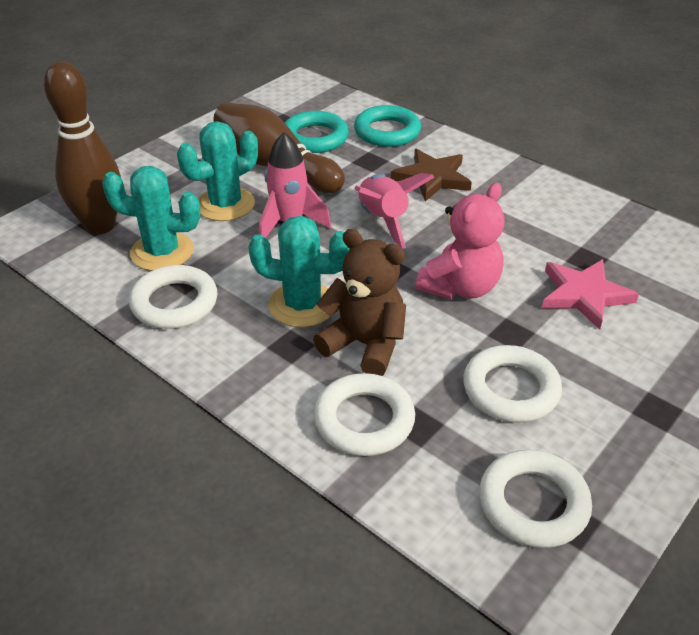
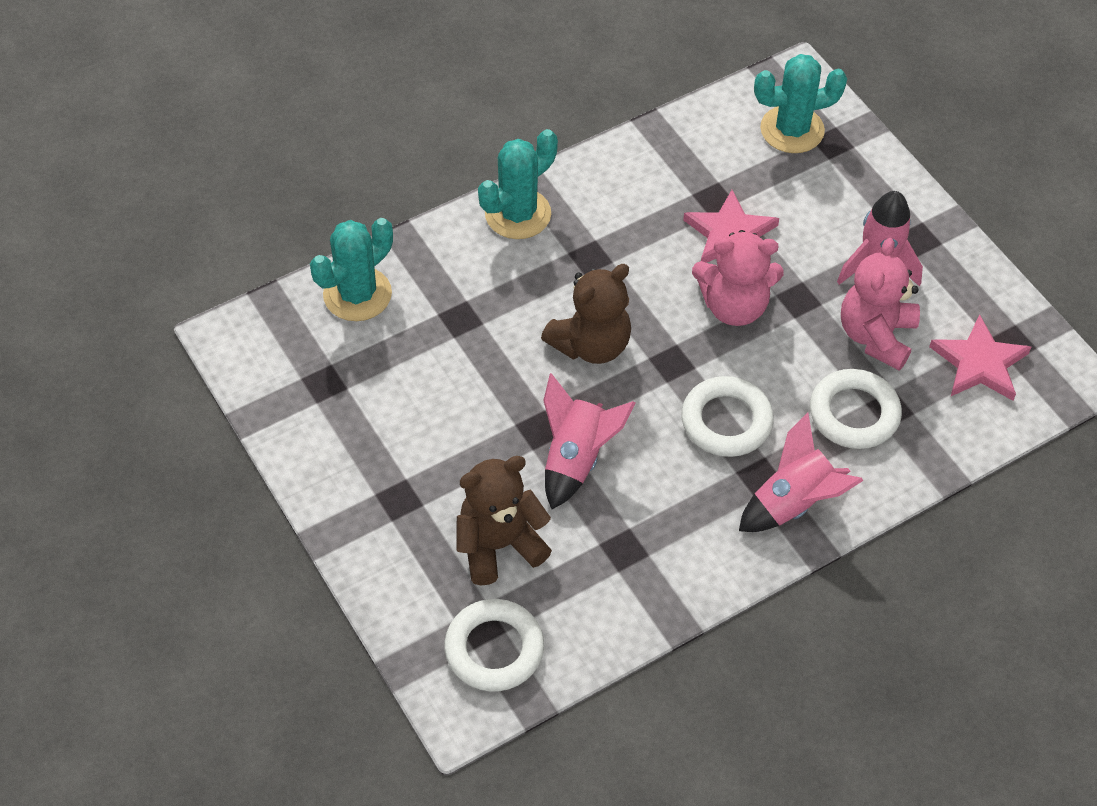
brown bowling pin: 2 -> 0
brown star: 1 -> 0
brown teddy bear: 1 -> 2
pink rocket: 2 -> 3
pink star: 1 -> 2
pink teddy bear: 1 -> 2
turquoise ring: 2 -> 0
white ring: 4 -> 3

